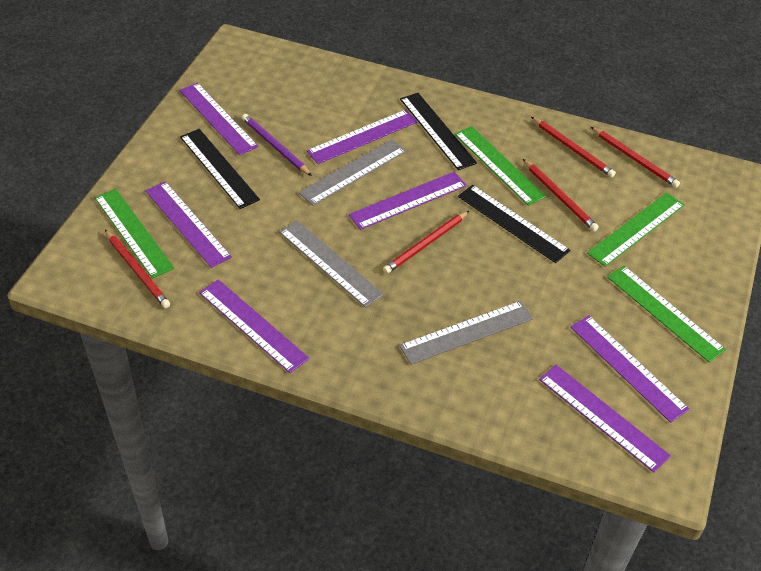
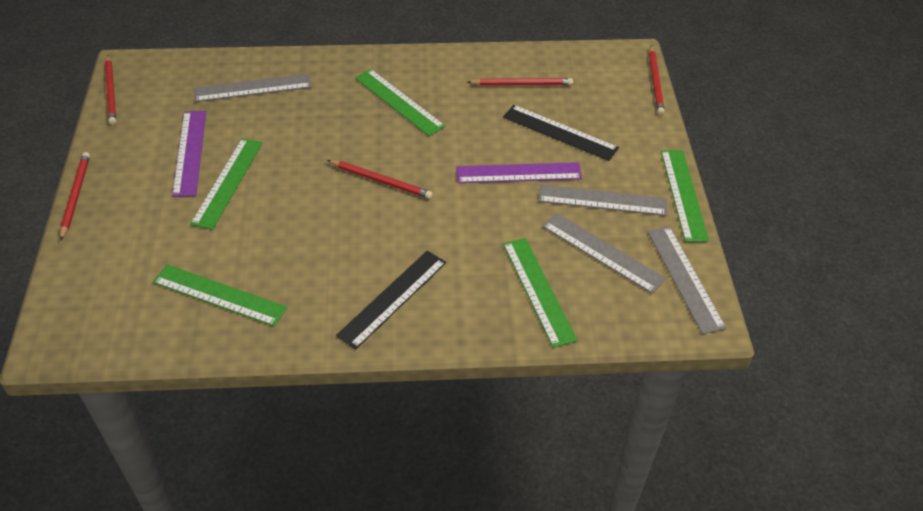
black ruler: 3 -> 2
green ruler: 4 -> 5
grey ruler: 3 -> 4
purple pencil: 1 -> 0
purple ruler: 7 -> 2

